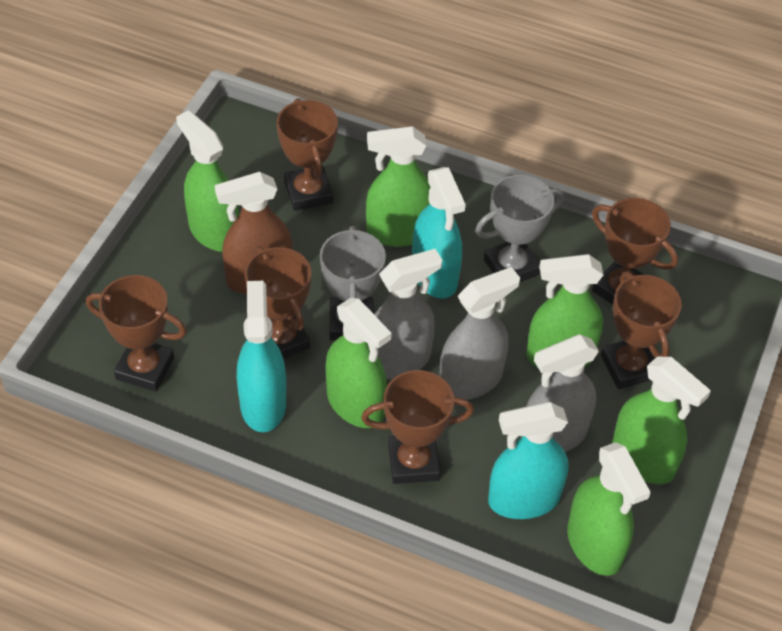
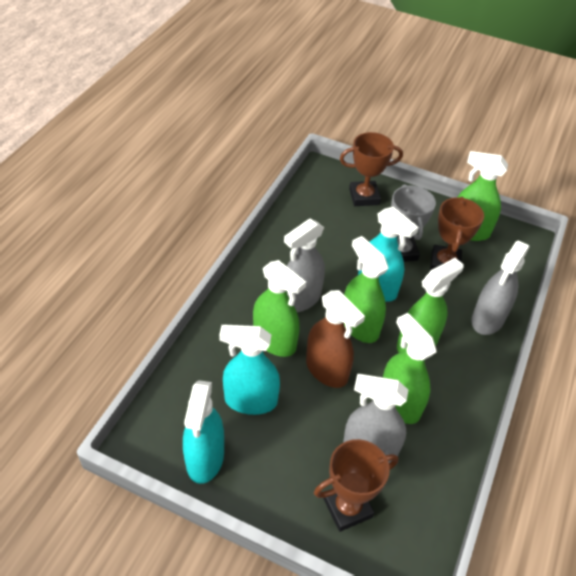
brown trophy: 6 -> 3
green spray bottle: 6 -> 5
grey trophy: 2 -> 1

